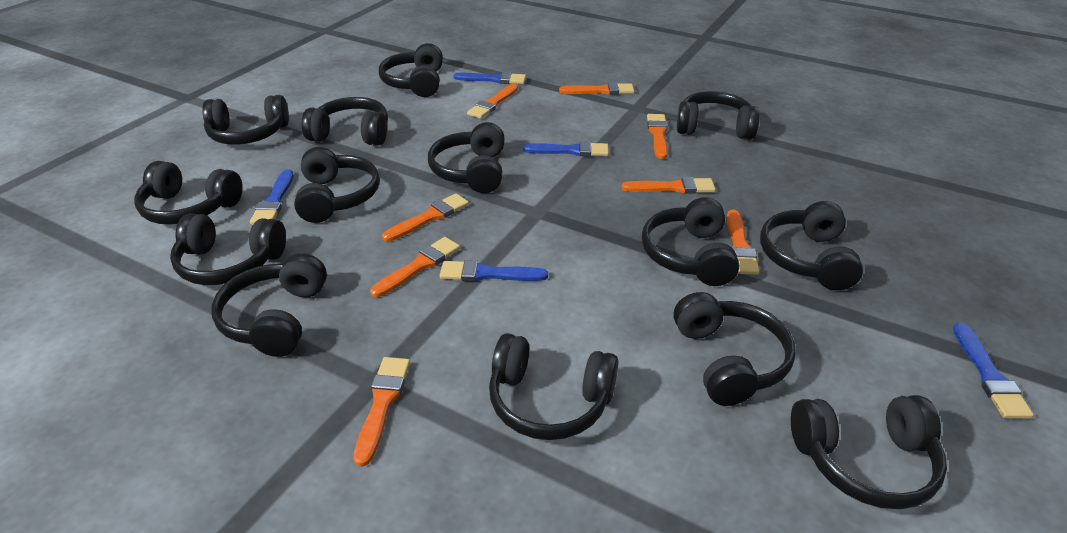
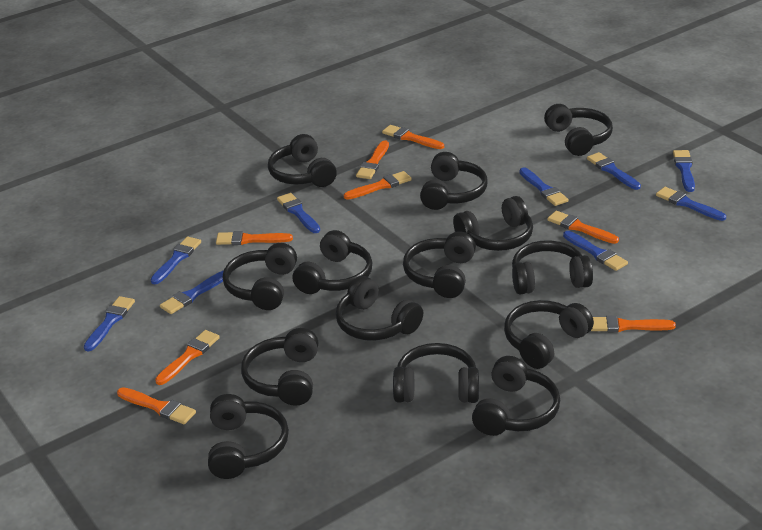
blue brush: 5 -> 9

